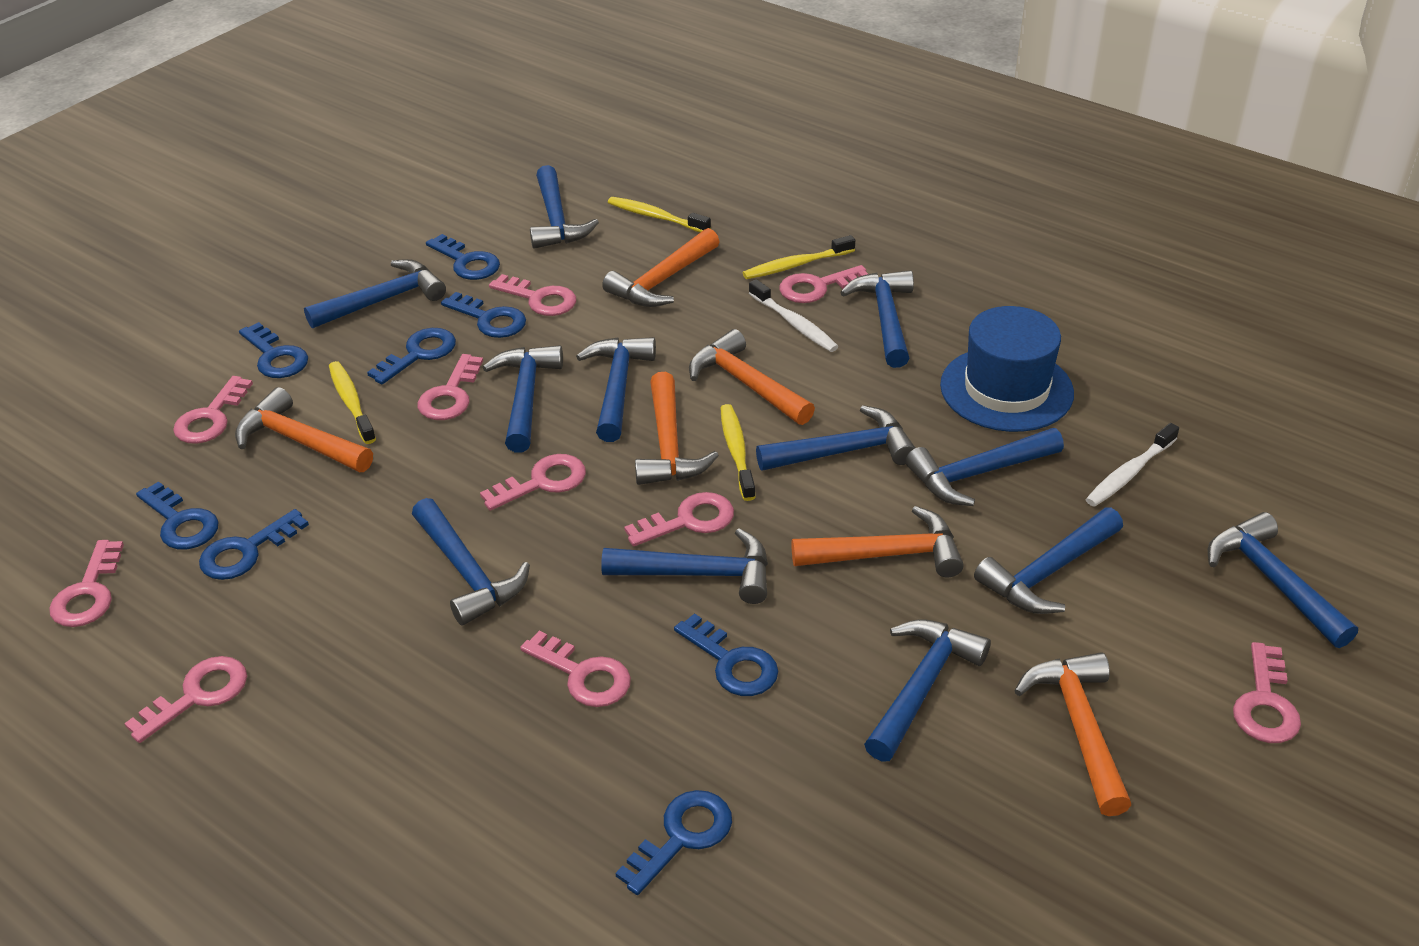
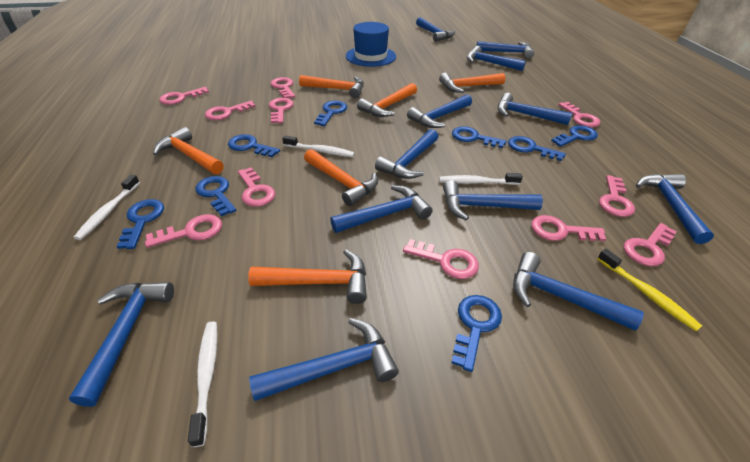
pink key: 10 -> 11
white toothbrush: 2 -> 4
yellow toothbrush: 4 -> 1

